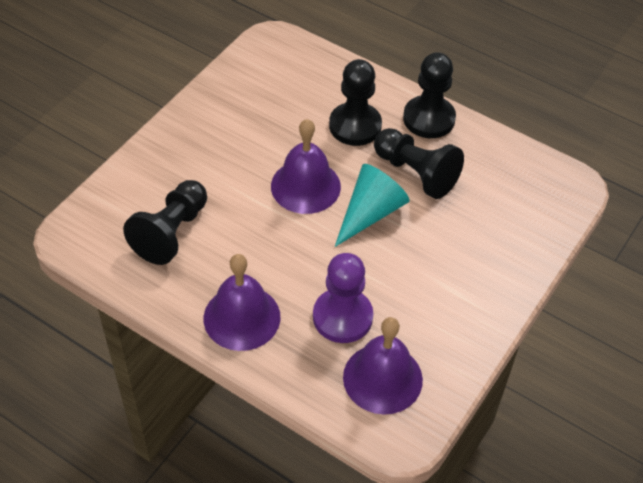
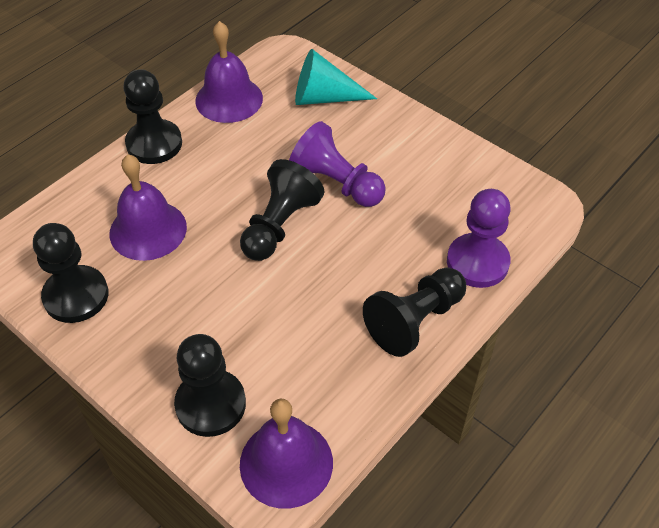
black pawn: 4 -> 5
purple pawn: 1 -> 2

